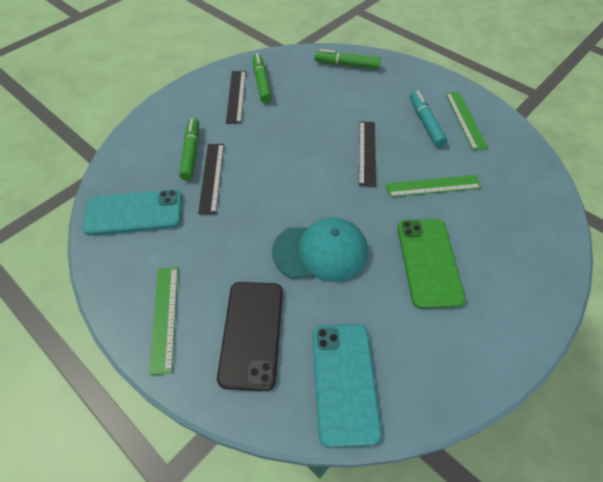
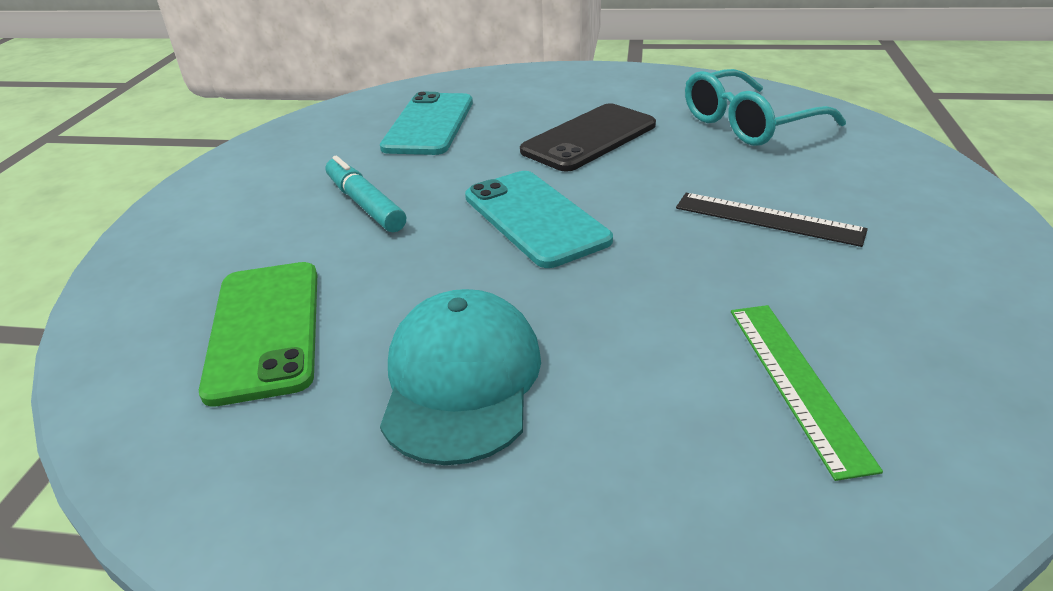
black ruler: 3 -> 1
green marker: 3 -> 0
green ruler: 3 -> 1
turquoise glasses: 0 -> 1

